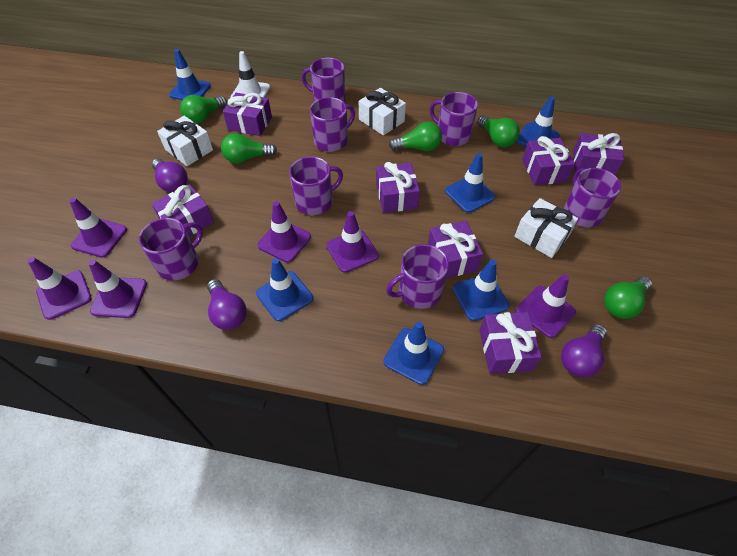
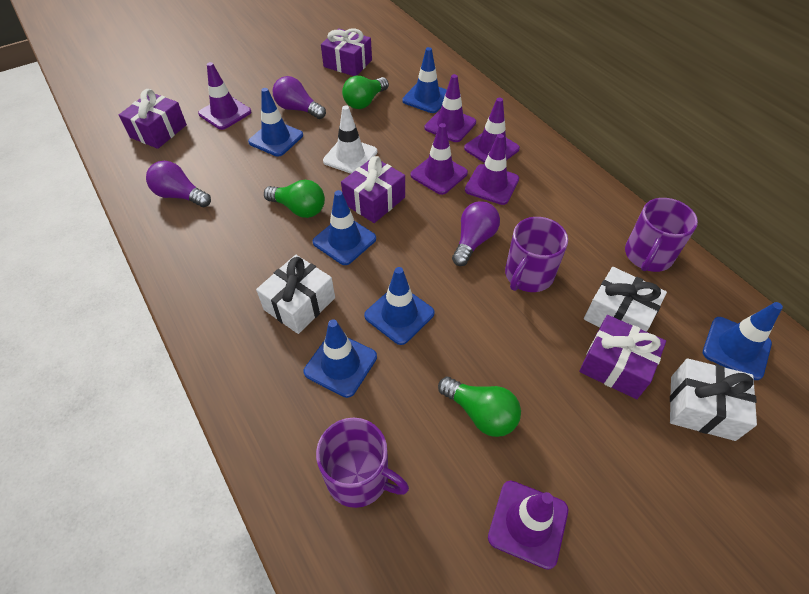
green light bulb: 5 -> 3
purple gift: 7 -> 4
purple mug: 7 -> 3

